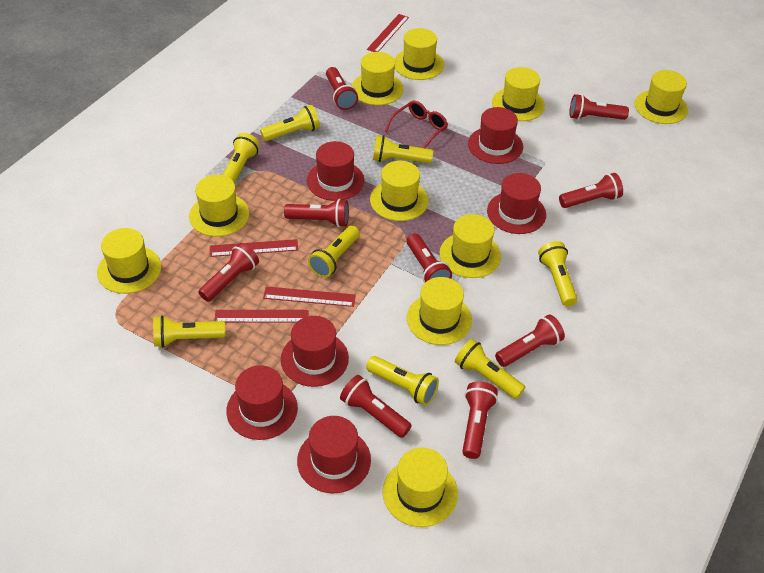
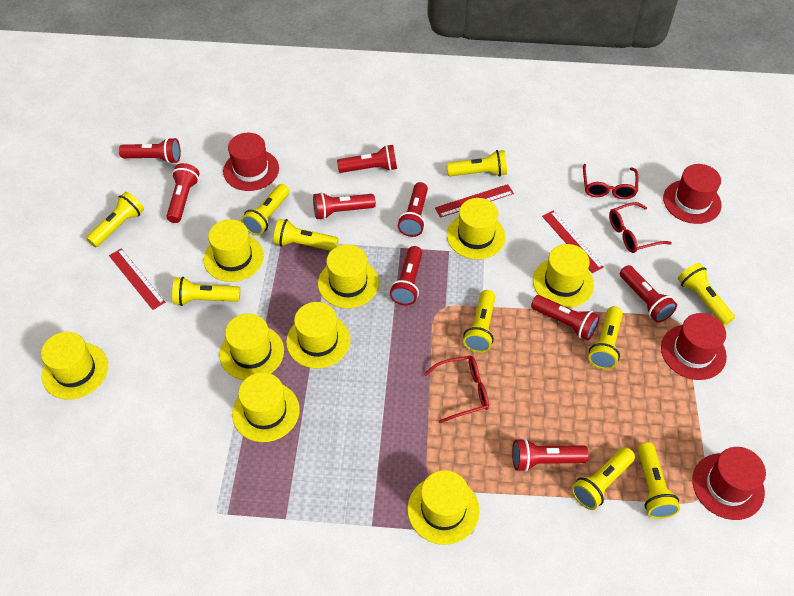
red glasses: 1 -> 3
red hat: 6 -> 4
red ruler: 4 -> 3
yellow flashlight: 8 -> 10
yellow hat: 10 -> 9

